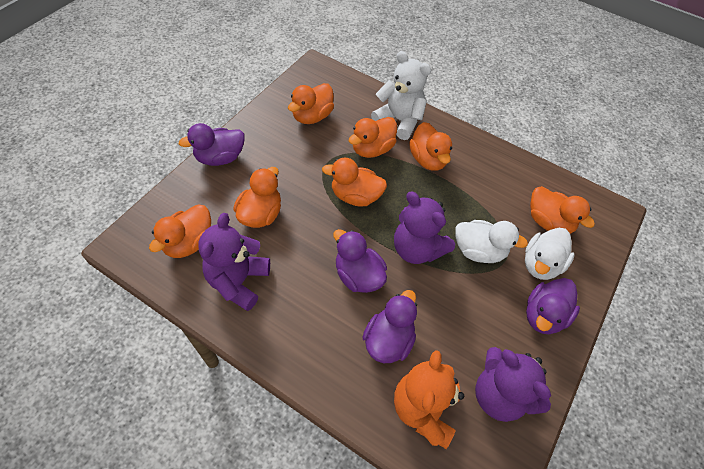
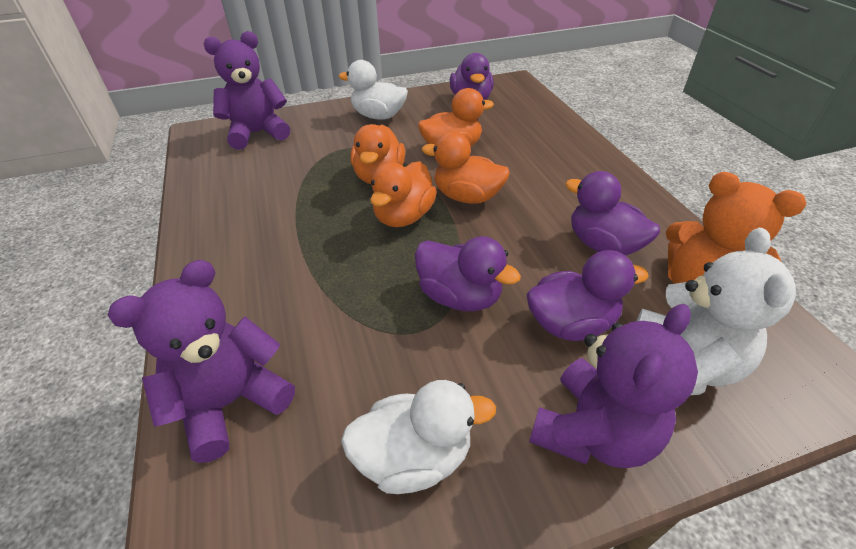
orange duck: 7 -> 4

